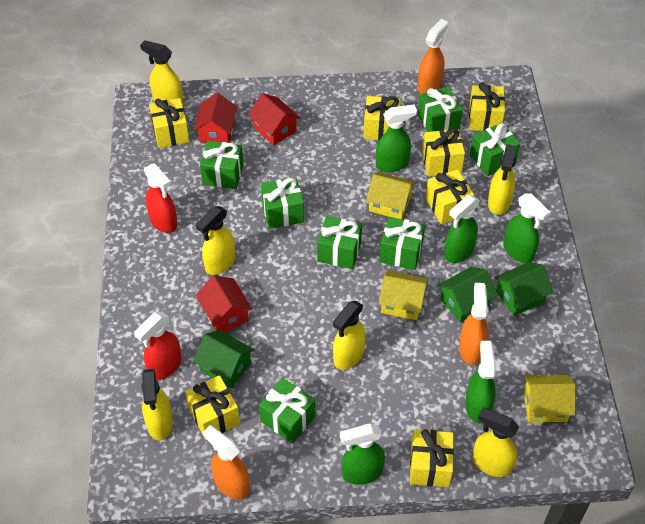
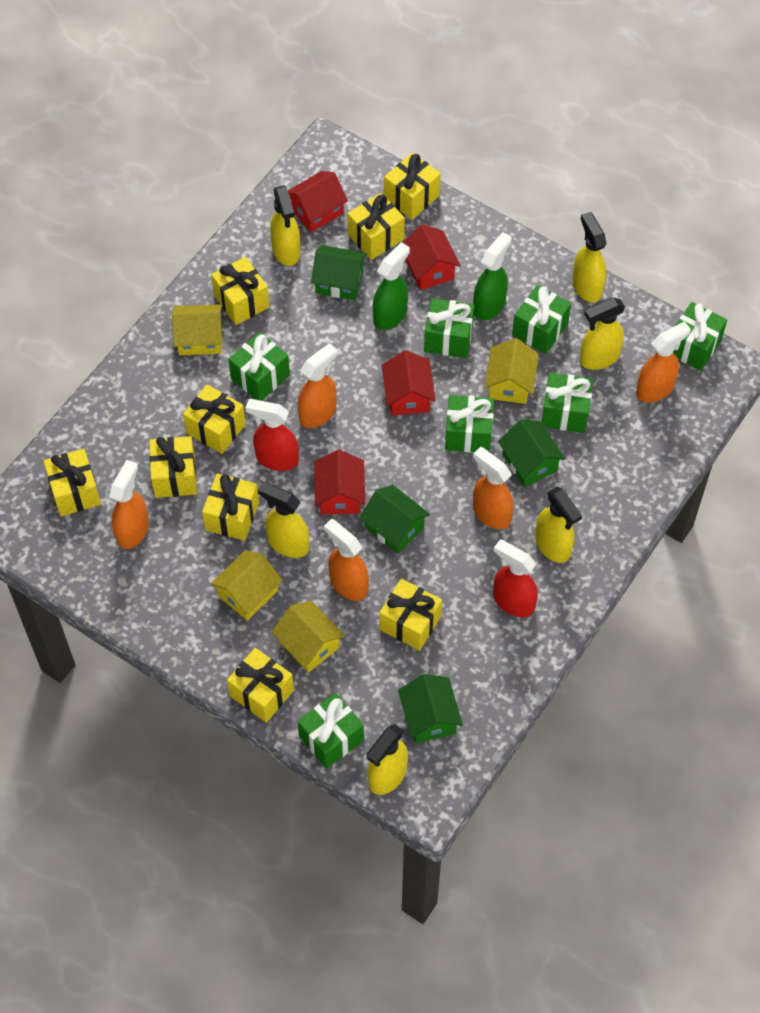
green house: 3 -> 4
green spray bottle: 5 -> 2
orange spray bottle: 3 -> 5
red house: 3 -> 4
yellow gift: 7 -> 9
yellow house: 3 -> 4

